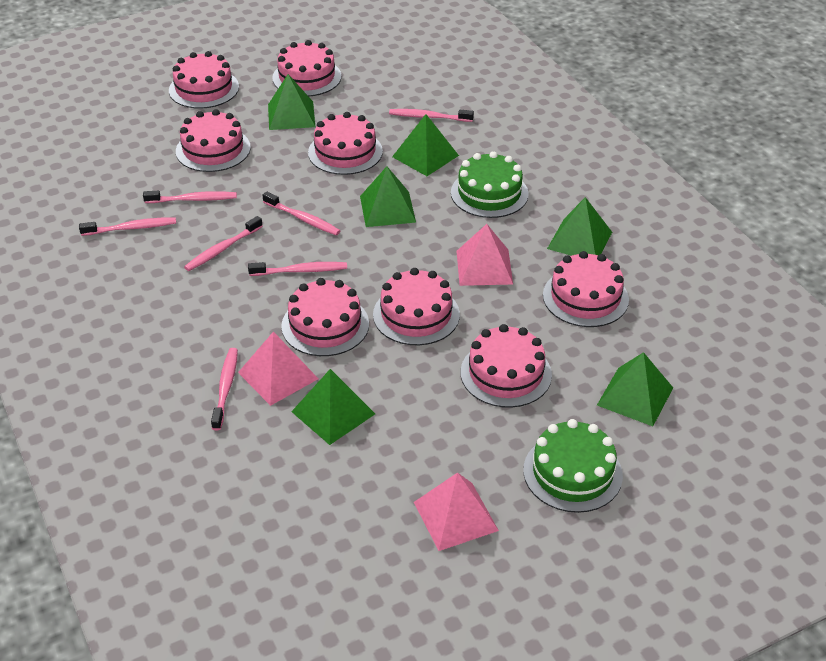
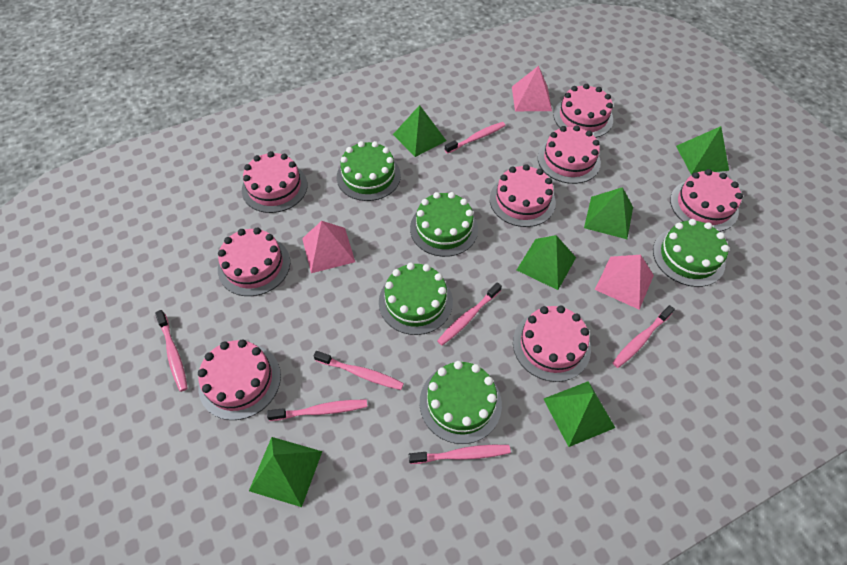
green cake: 2 -> 5

